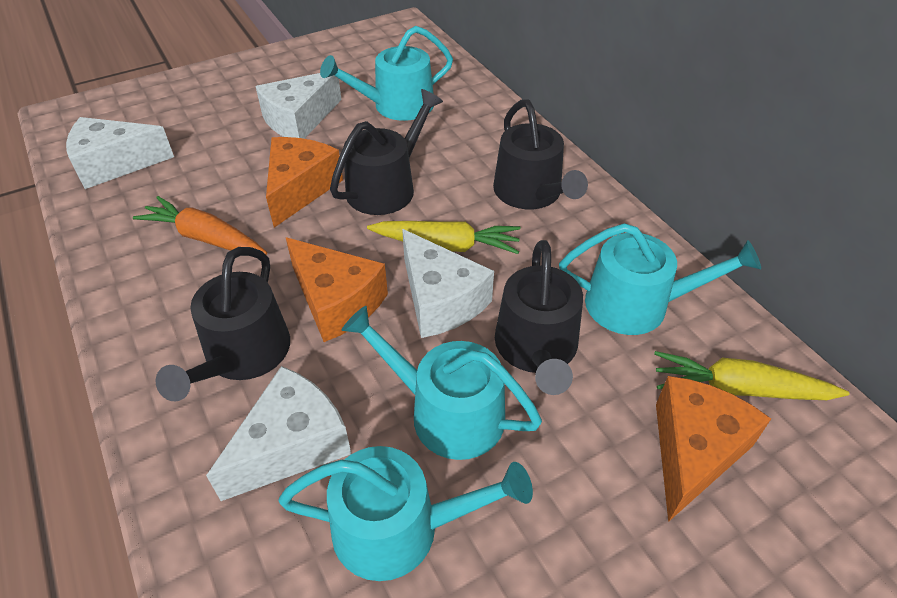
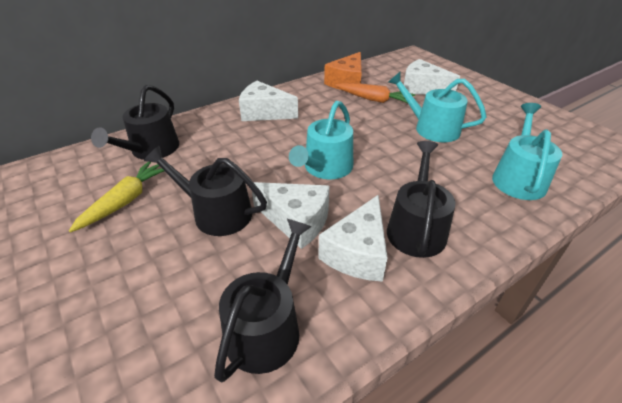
orange cheese: 3 -> 1
turquoise watering can: 4 -> 3
yellow carrot: 2 -> 1

